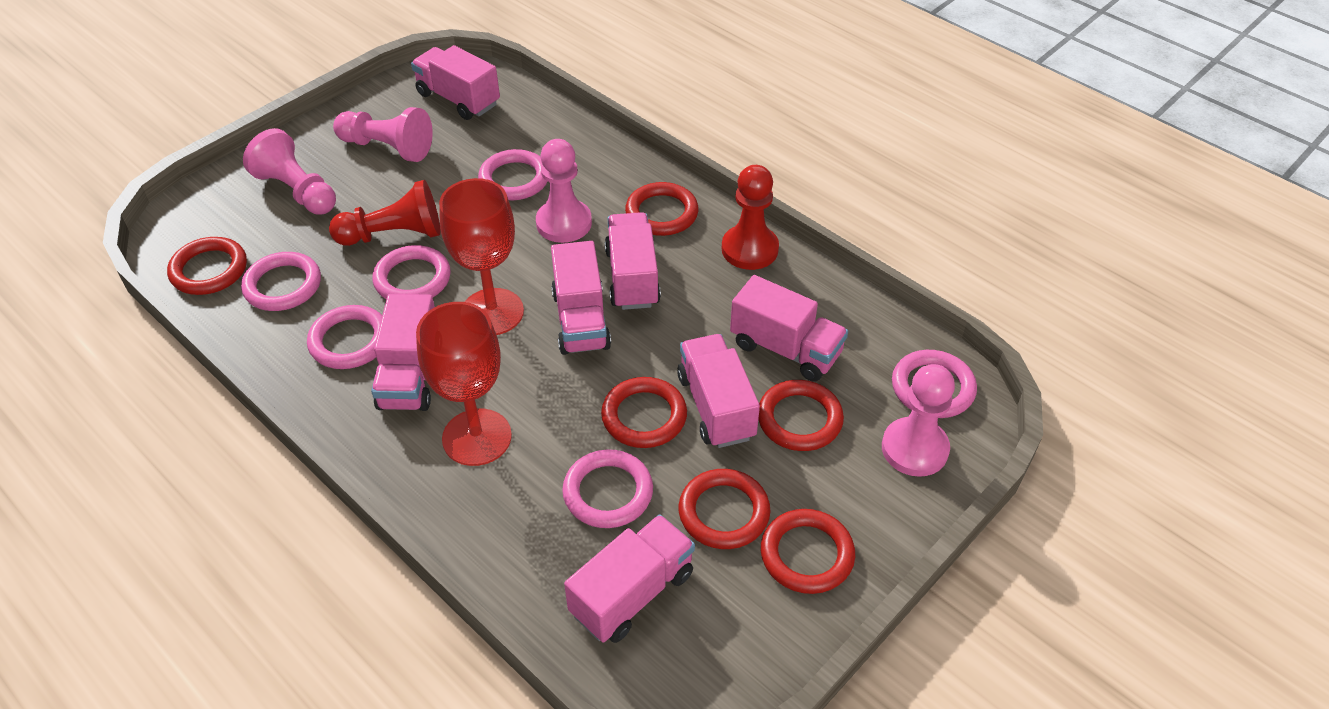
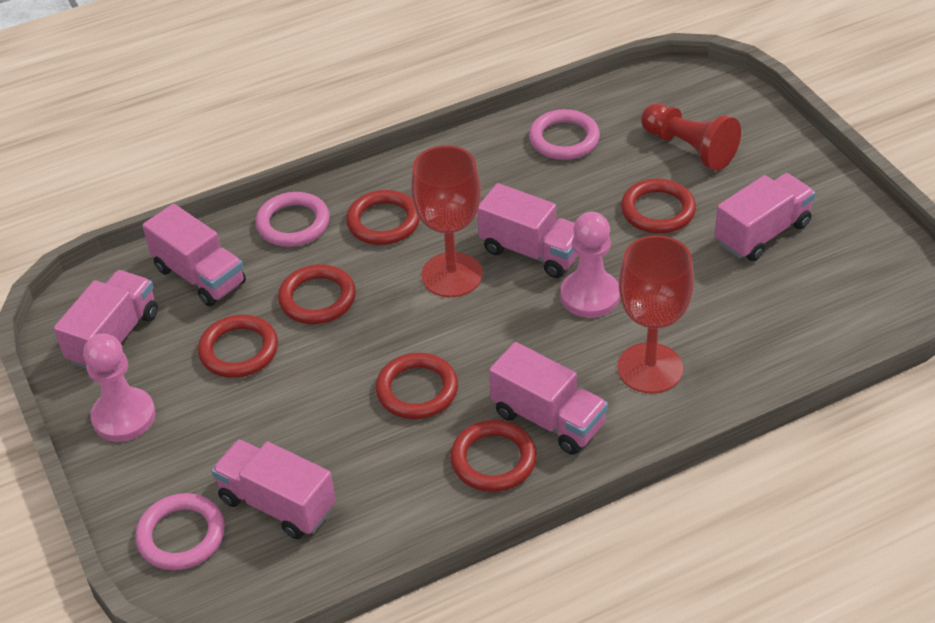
pink pawn: 4 -> 2
pink ring: 6 -> 3
pink truck: 7 -> 6
red pawn: 2 -> 1

